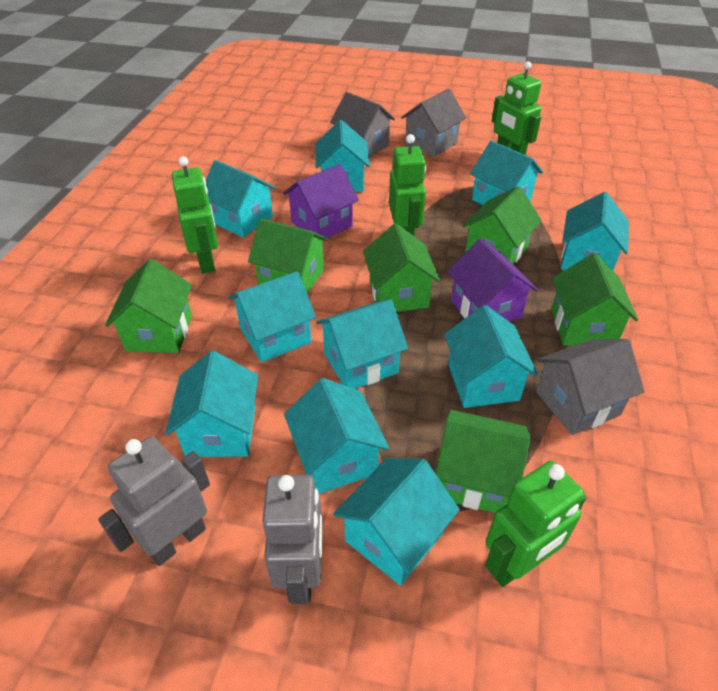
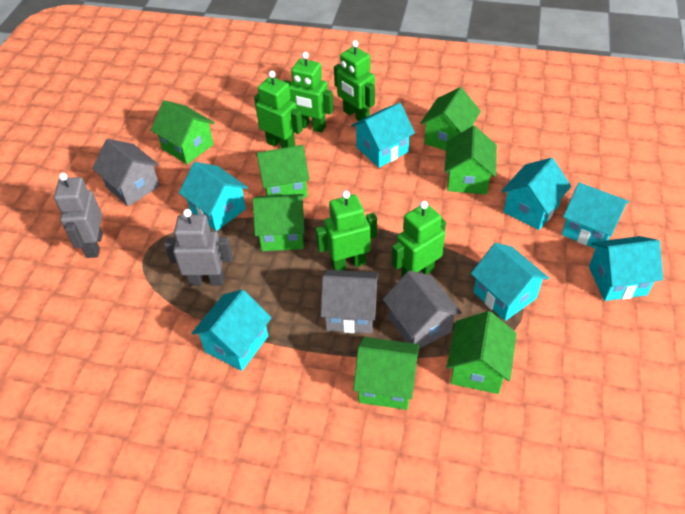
green house: 6 -> 7
green robot: 4 -> 5
purple house: 2 -> 0
turquoise house: 10 -> 7

